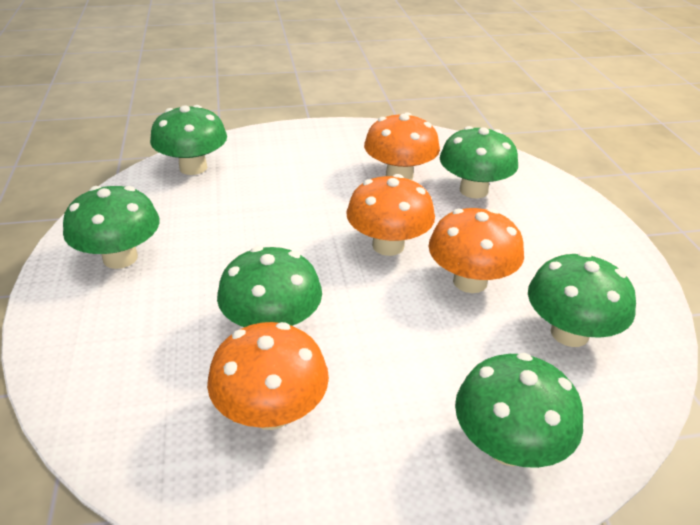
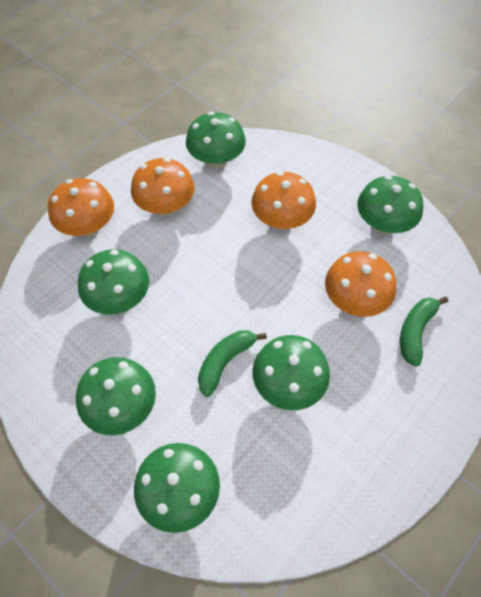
green banana: 0 -> 2

